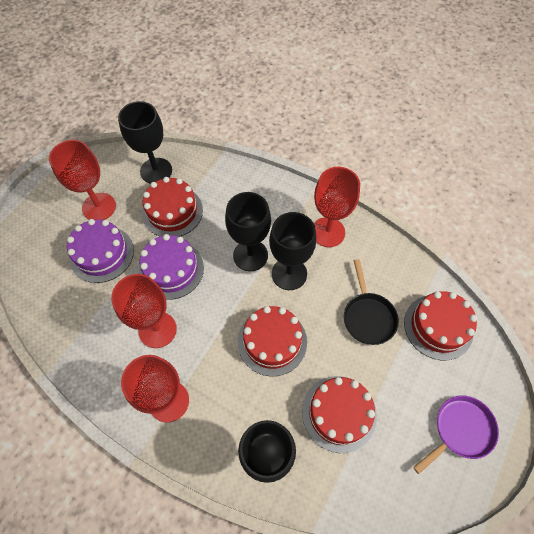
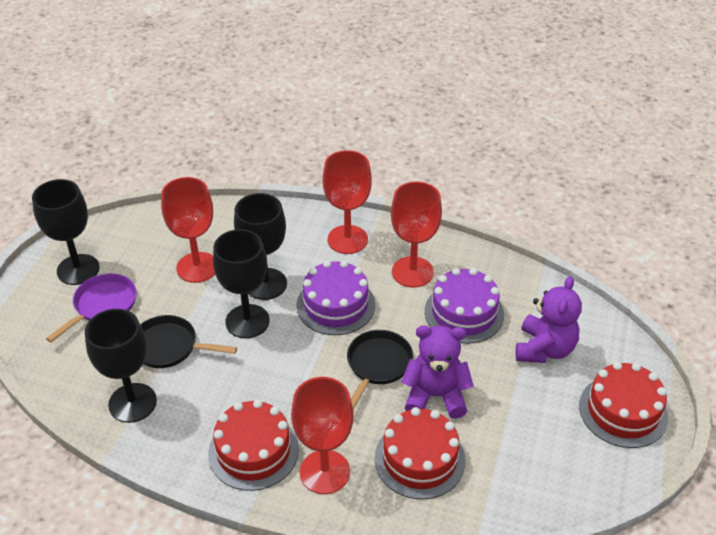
black pan: 1 -> 2
purple teddy bear: 0 -> 2
red cake: 4 -> 3

